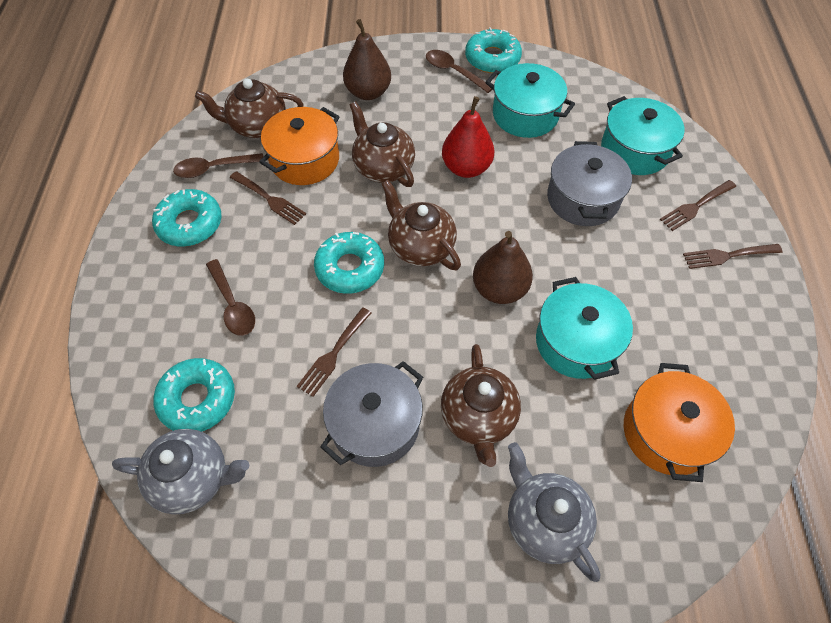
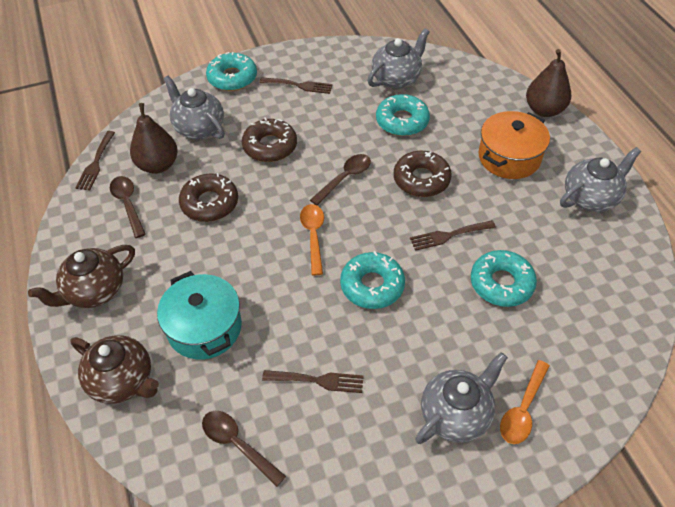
brown donut: 0 -> 3
brown teapot: 4 -> 2
grey pot: 2 -> 0
grey teapot: 2 -> 4
orange pot: 2 -> 1
orange spoon: 0 -> 2
red pear: 1 -> 0
turquoise pot: 3 -> 1

